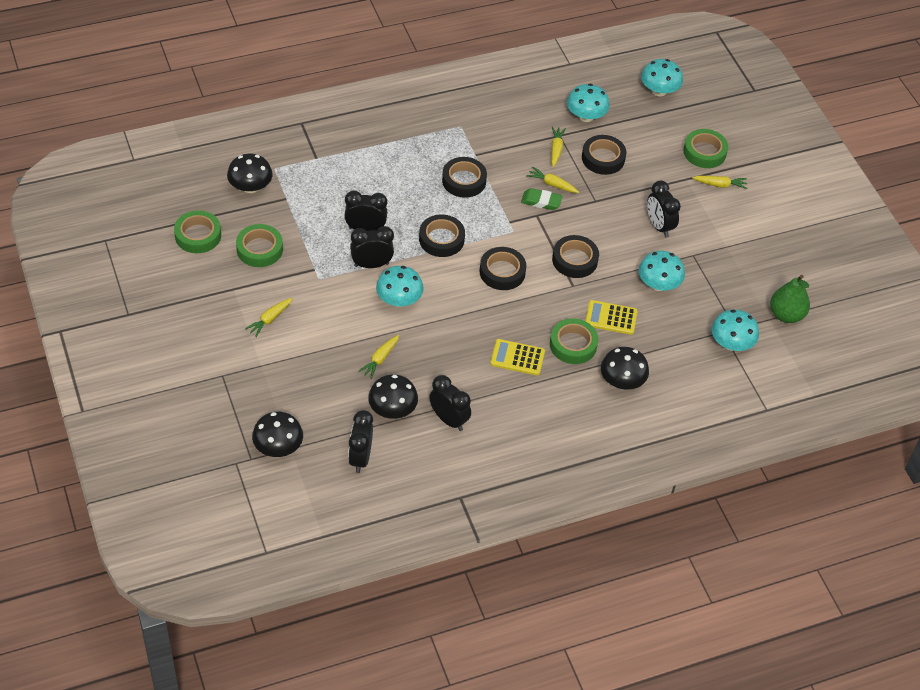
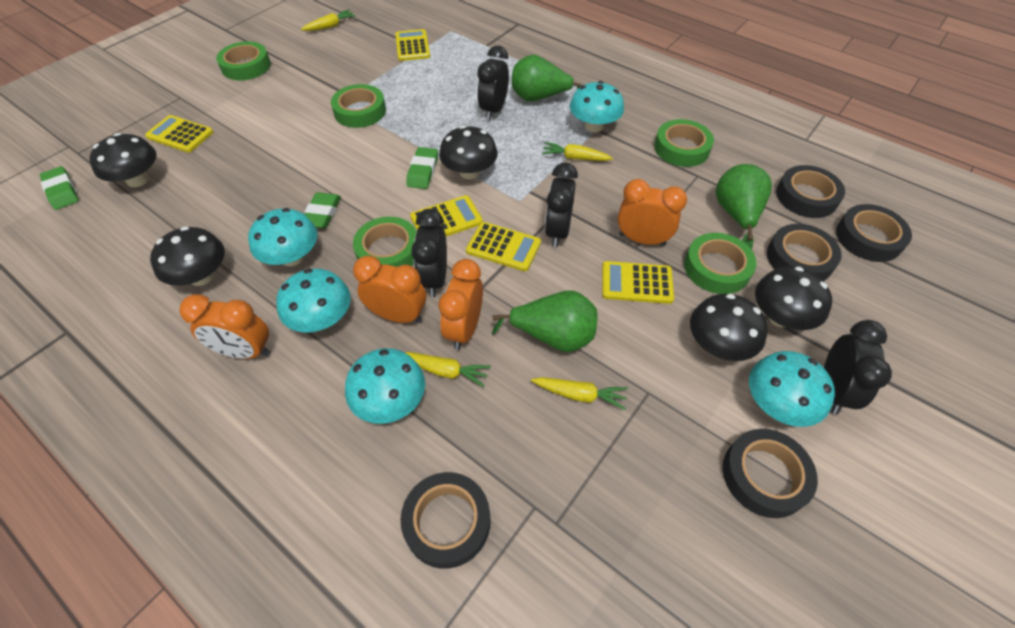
black clock: 5 -> 4
black mushroom: 4 -> 5
green eraser: 1 -> 3
green pear: 1 -> 3
green tape: 4 -> 5
orange clock: 0 -> 4
yellow calculator: 2 -> 5
yellow carrot: 5 -> 4

